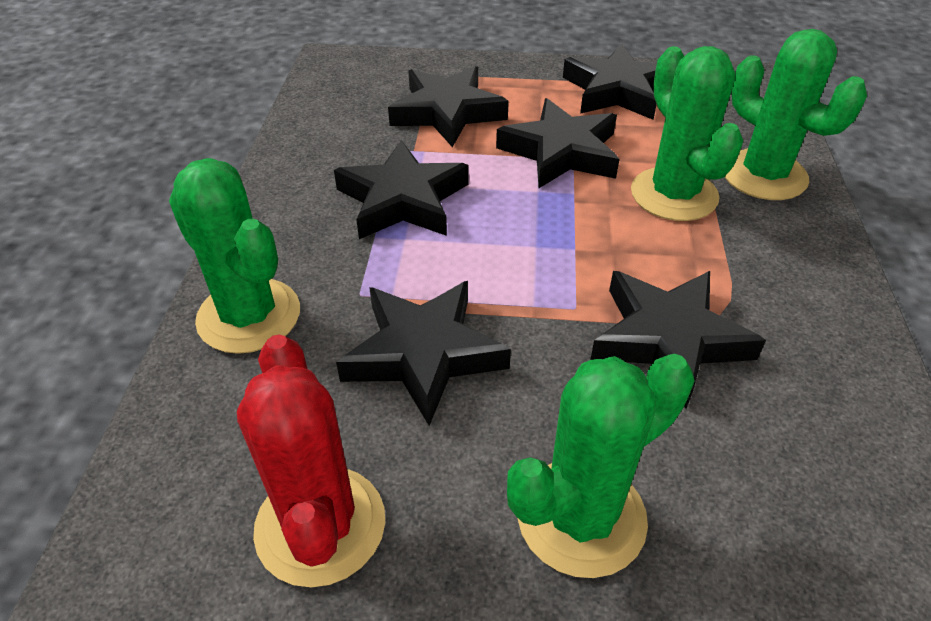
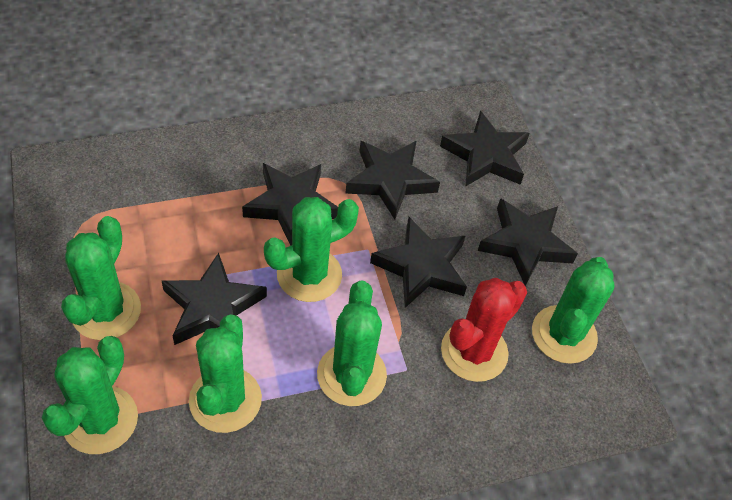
green cactus: 4 -> 6

